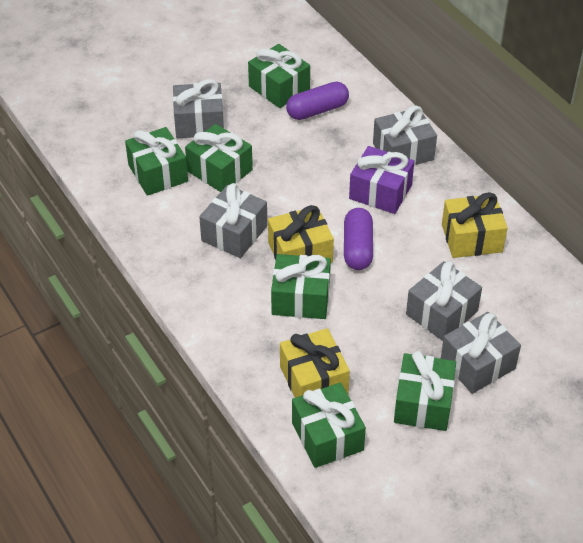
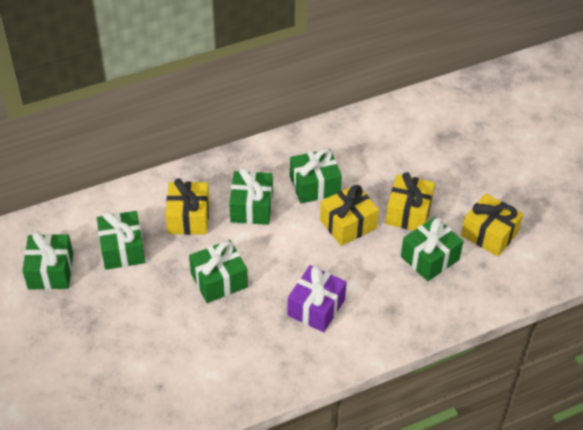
grey gift: 5 -> 0
purple capsule: 2 -> 0
yellow gift: 3 -> 4

